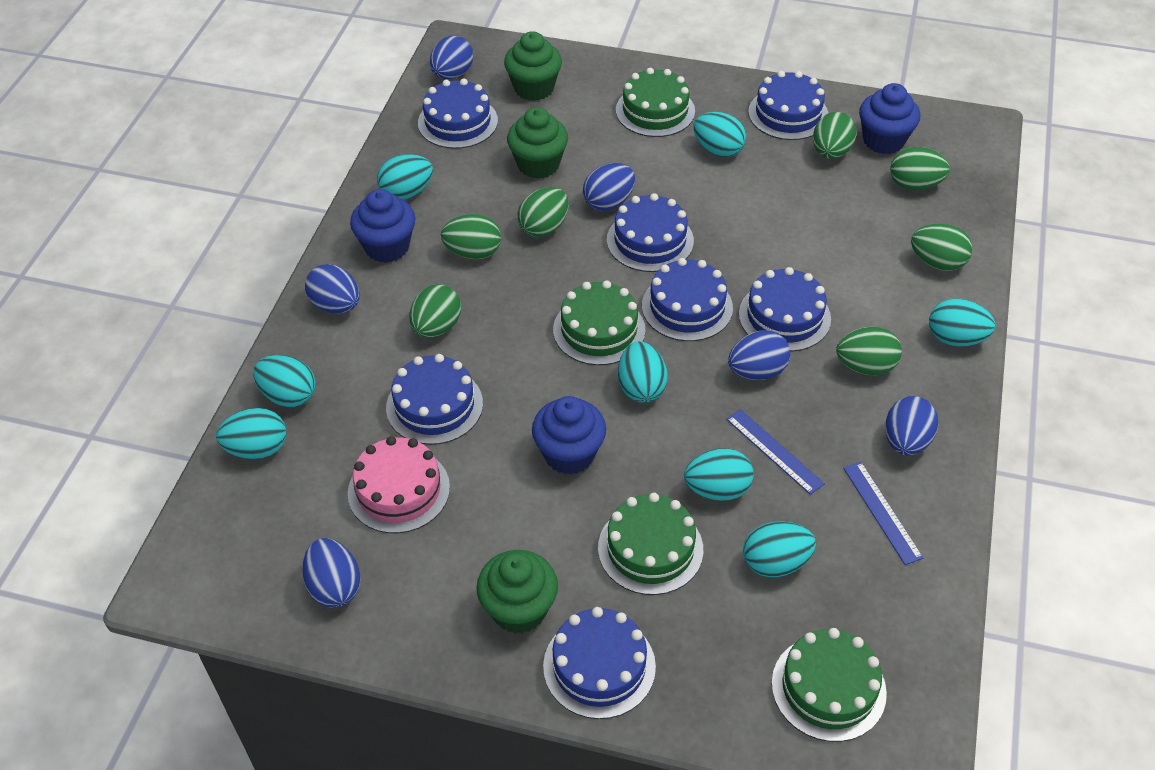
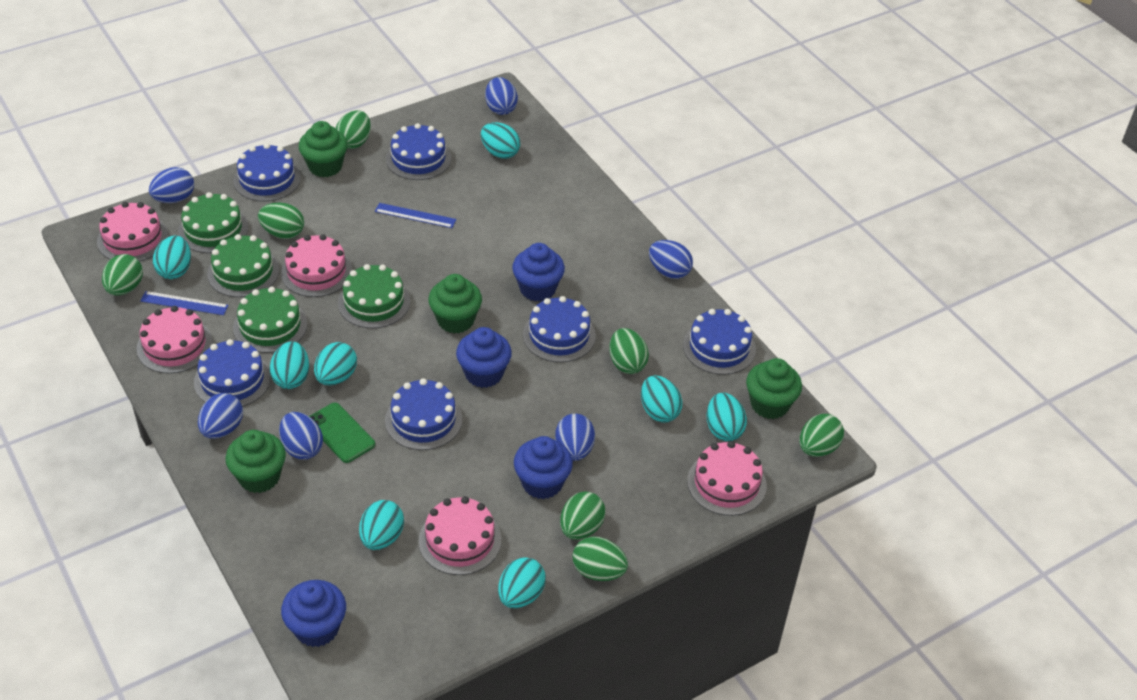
blue cake: 7 -> 6
blue cupcake: 3 -> 4
green cupcake: 3 -> 4
green phone: 0 -> 1
pink cake: 1 -> 5

